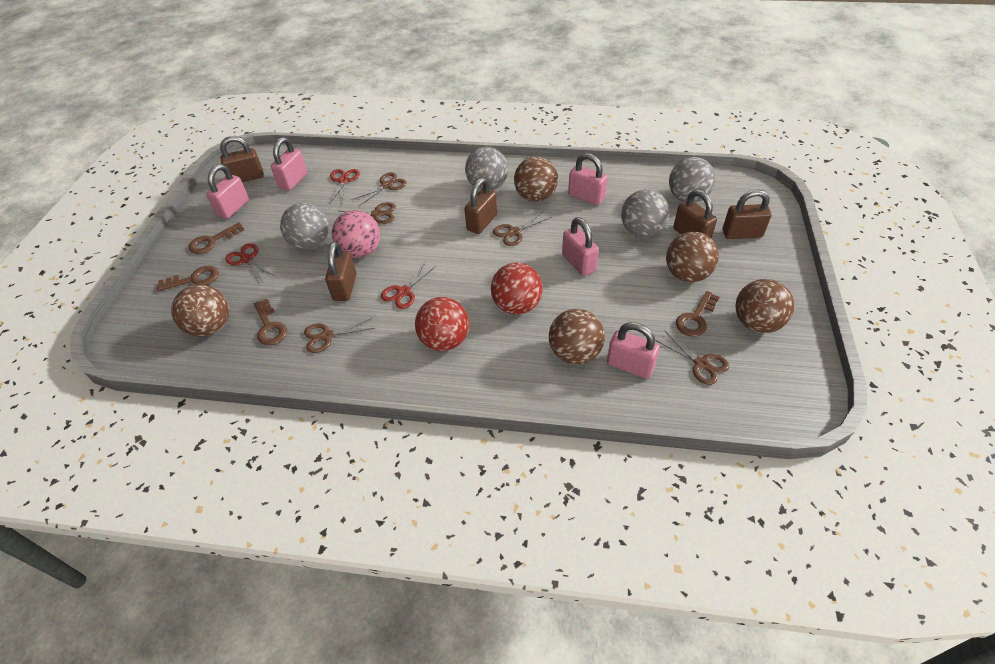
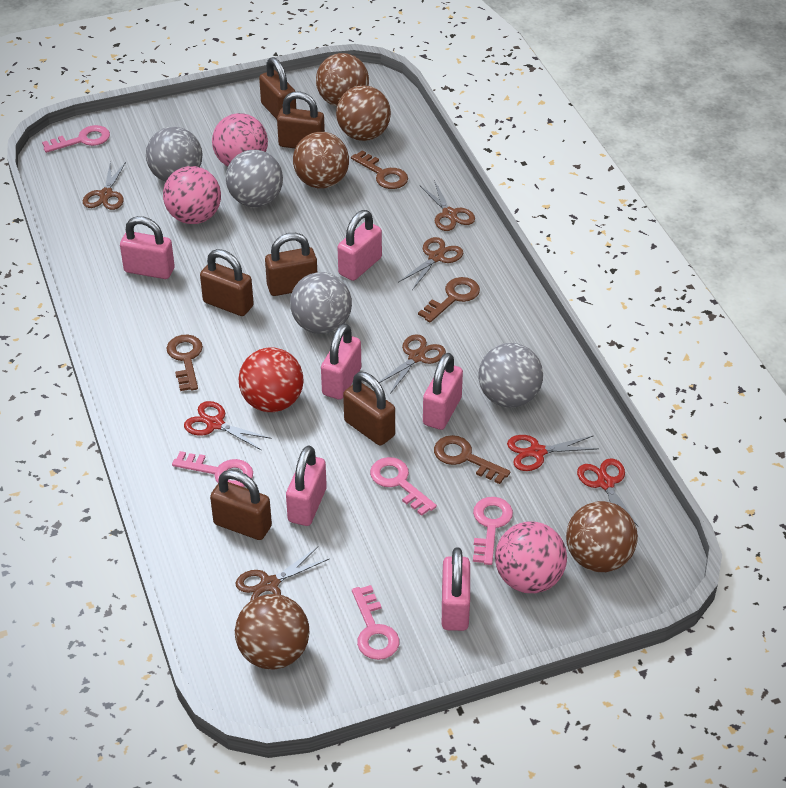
brown padlock: 5 -> 6
pink ball: 1 -> 3
pink key: 0 -> 5
pink padlock: 5 -> 6
red ball: 2 -> 1

